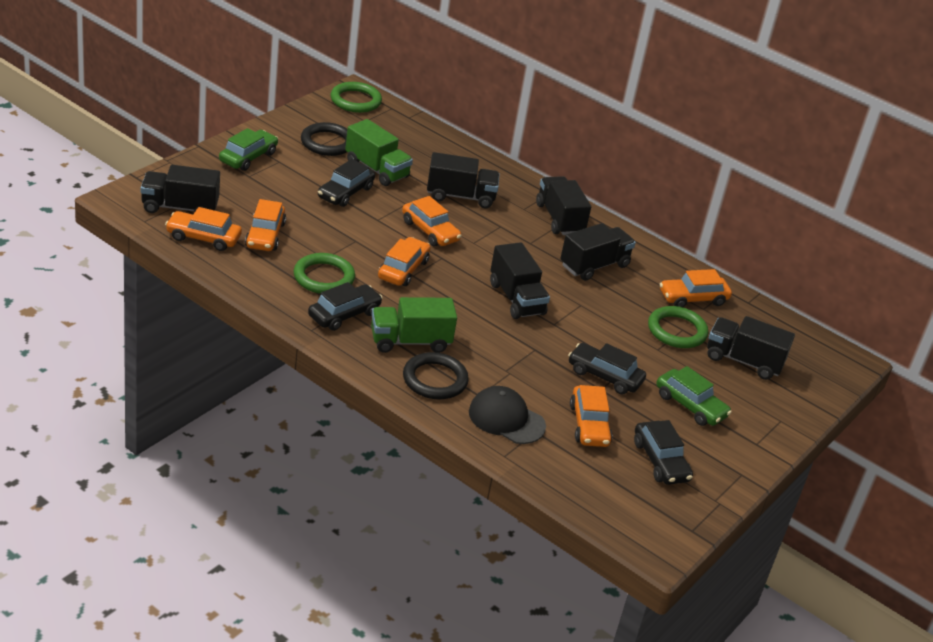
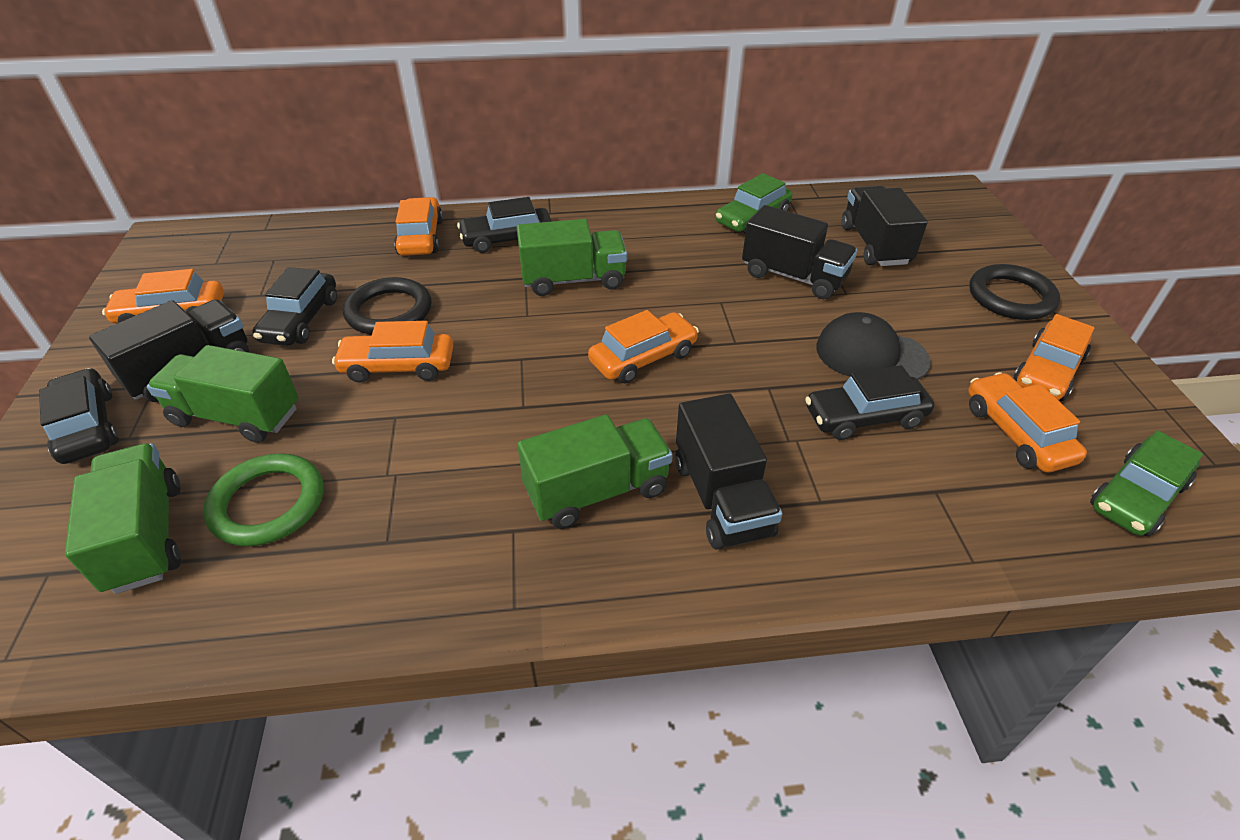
black truck: 6 -> 4
green ring: 3 -> 1
green truck: 2 -> 4

